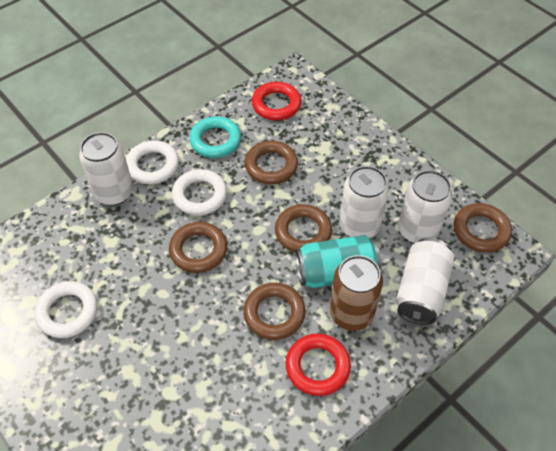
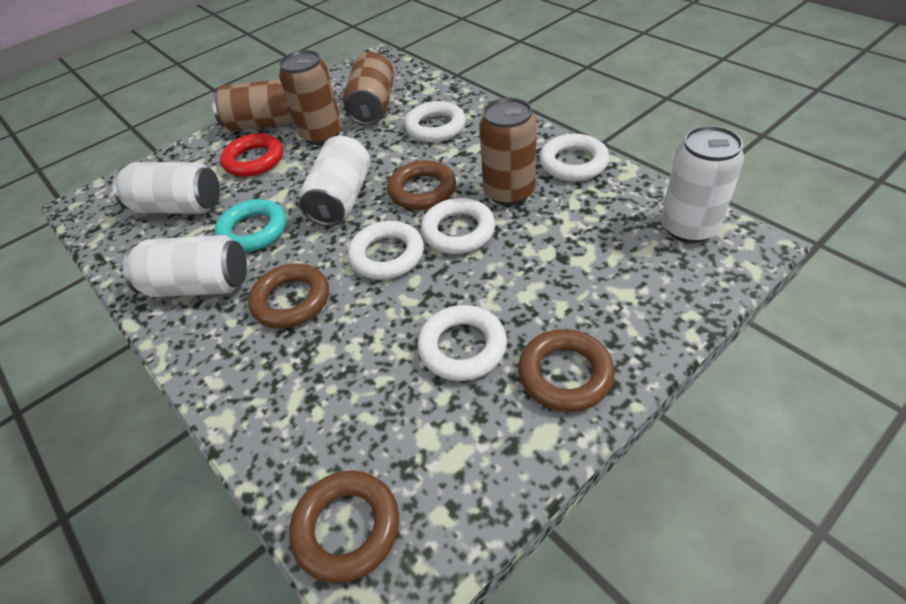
brown can: 1 -> 4
brown ring: 5 -> 4
red ring: 2 -> 1
turquoise can: 1 -> 0
white ring: 3 -> 5

